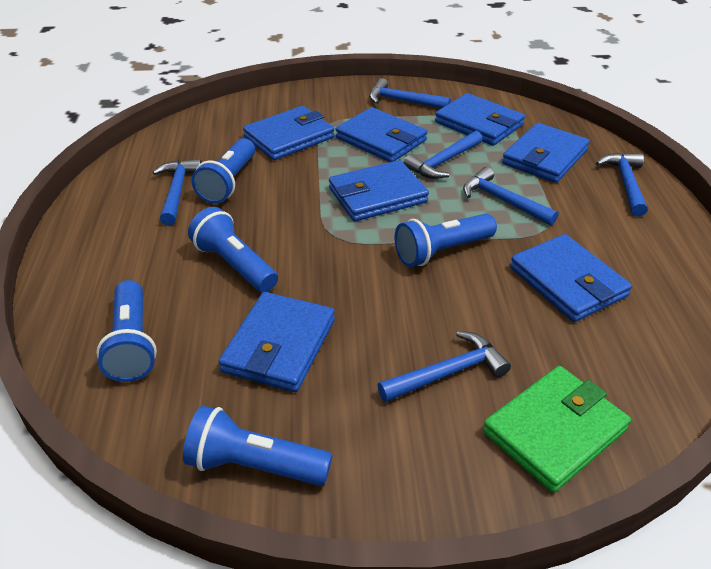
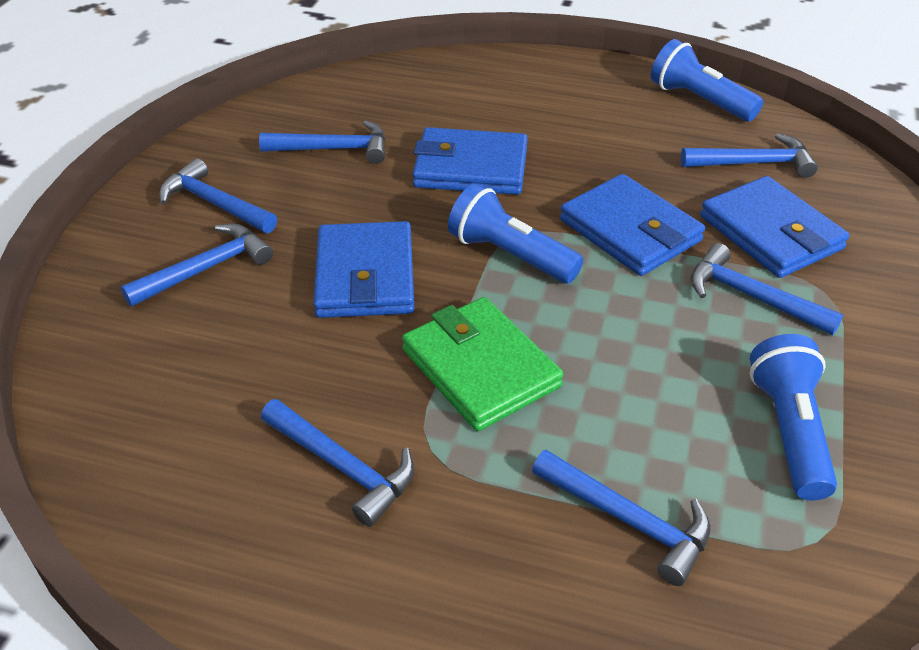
blue flashlight: 5 -> 3
blue hammer: 6 -> 7
blue wallet: 7 -> 4

